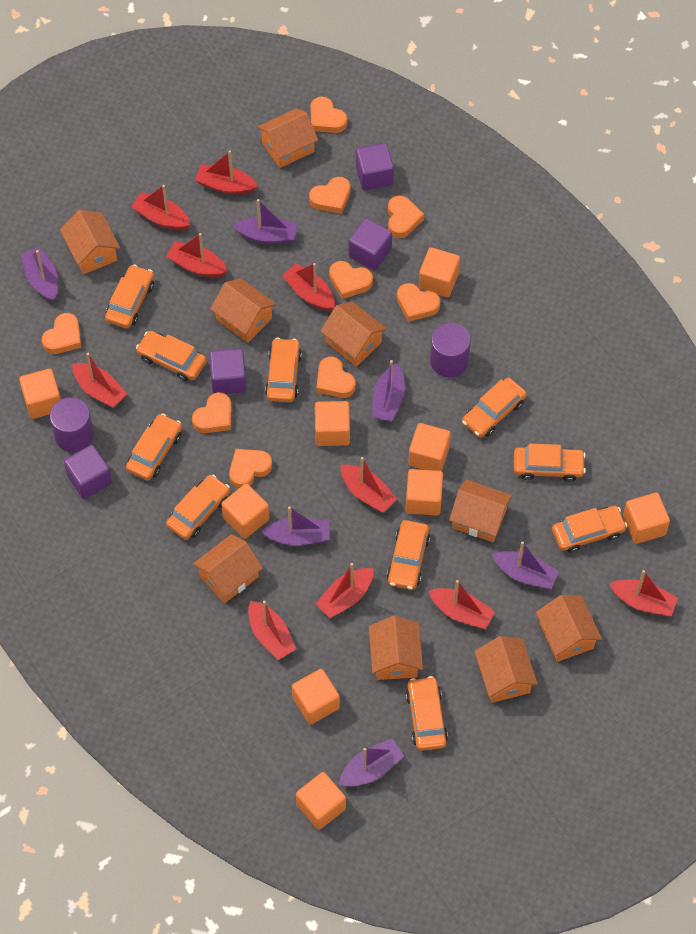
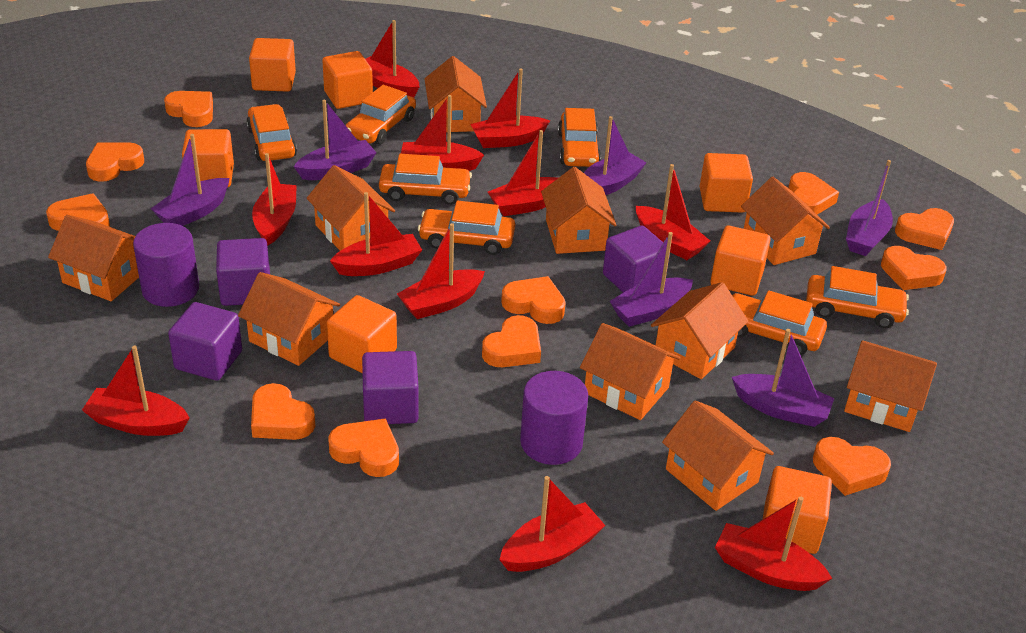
orange car: 10 -> 7
orange cube: 9 -> 7
orange heart: 9 -> 11
orange house: 9 -> 10
red boat: 10 -> 11

